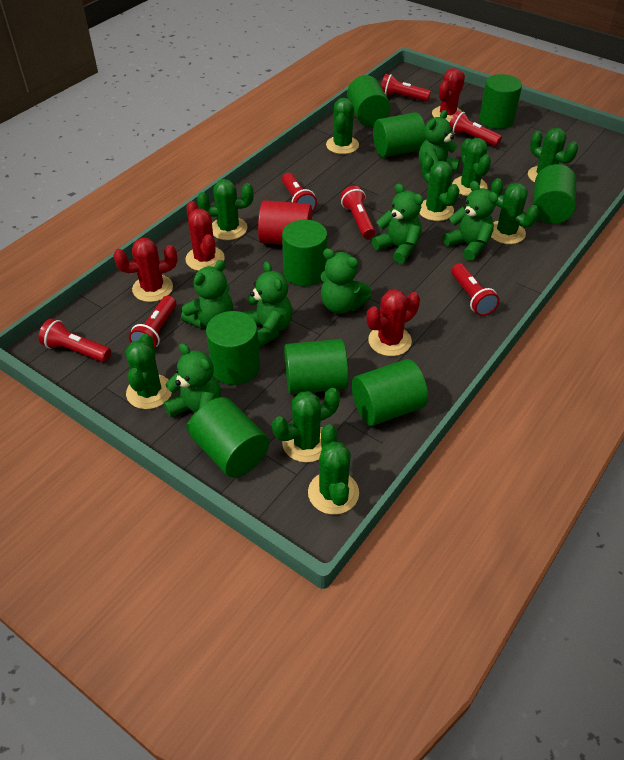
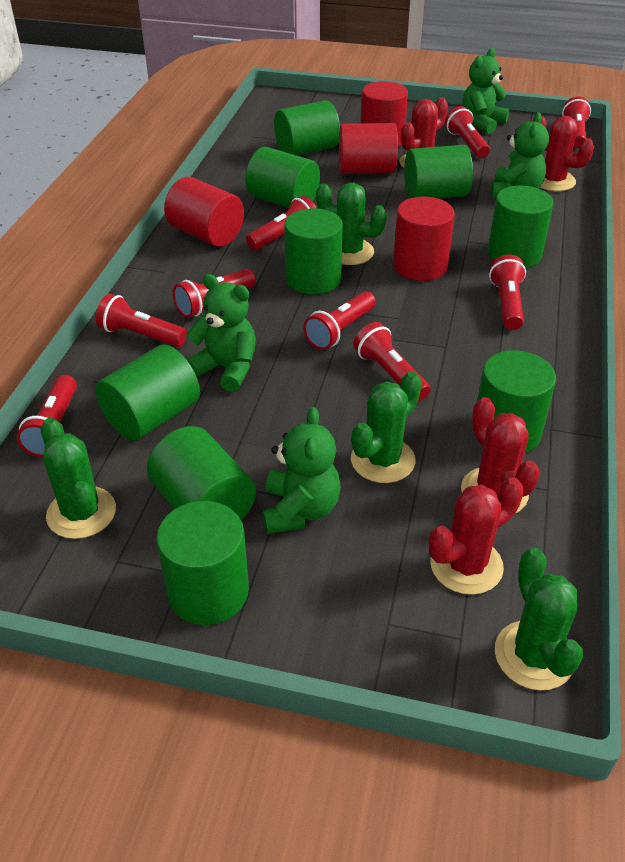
green cactus: 9 -> 4
green teddy bear: 7 -> 4
red cylinder: 1 -> 4
red flashlight: 7 -> 9

